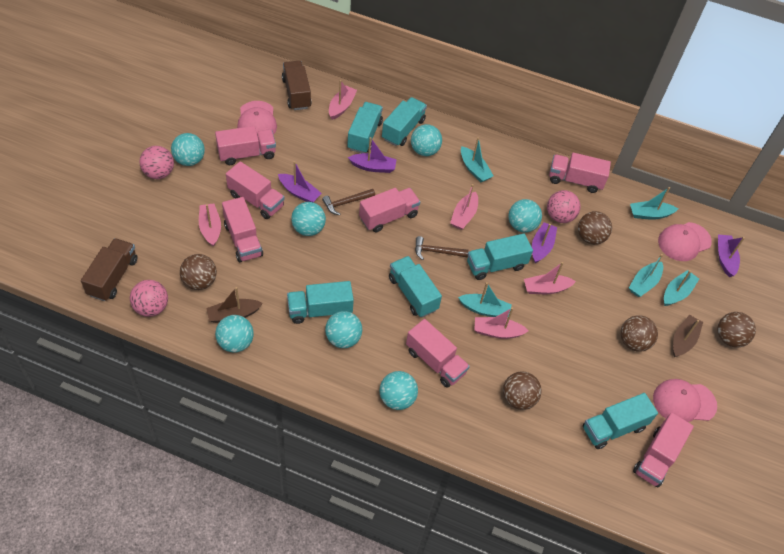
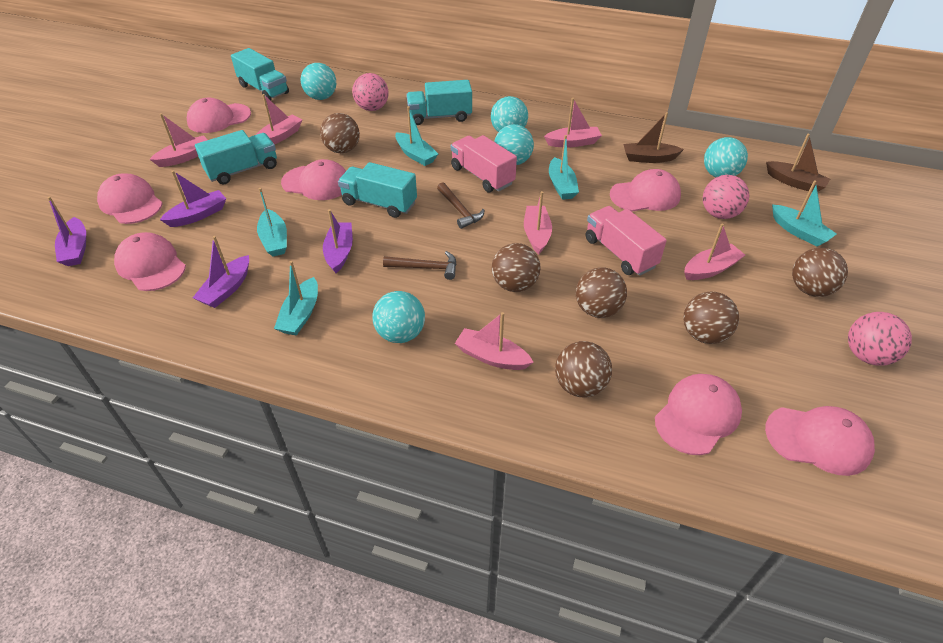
brown ball: 5 -> 6
brown truck: 2 -> 0
pink boat: 5 -> 6
pink cap: 3 -> 7
pink truck: 7 -> 2
turquoise ball: 7 -> 5
turquoise truck: 6 -> 4

